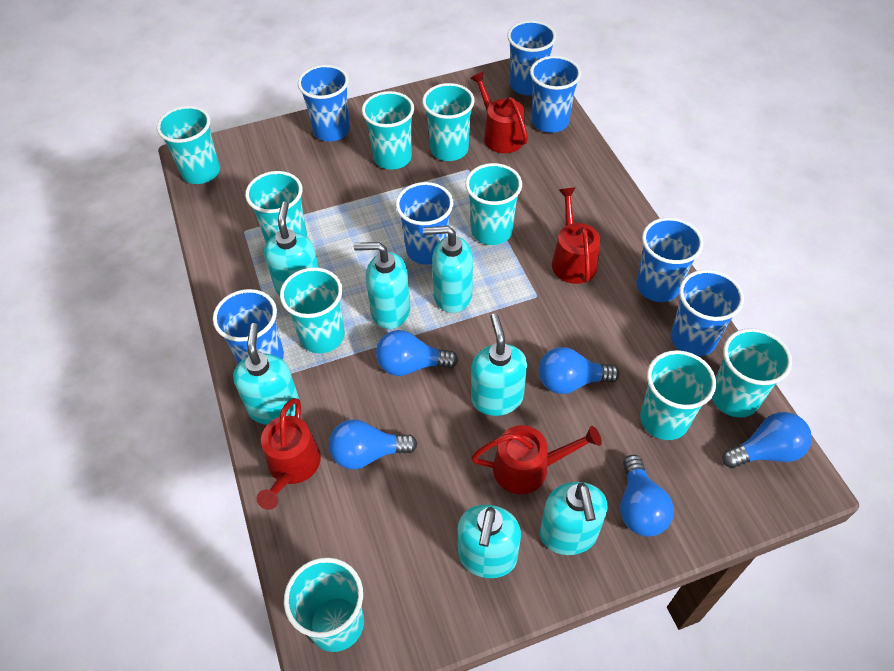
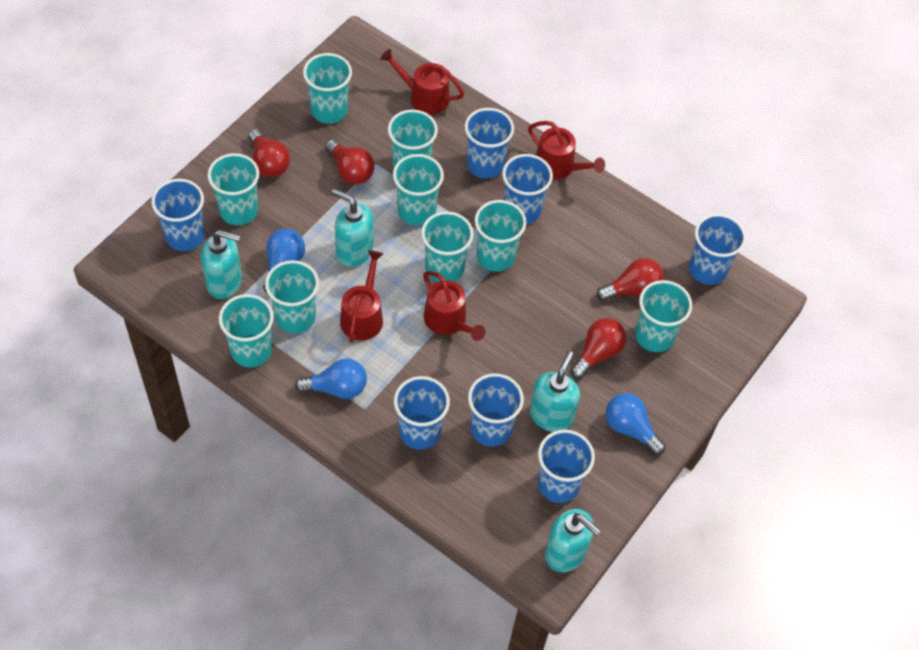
blue light bulb: 5 -> 3
red light bulb: 0 -> 4
turquoise soap dispenser: 7 -> 4

